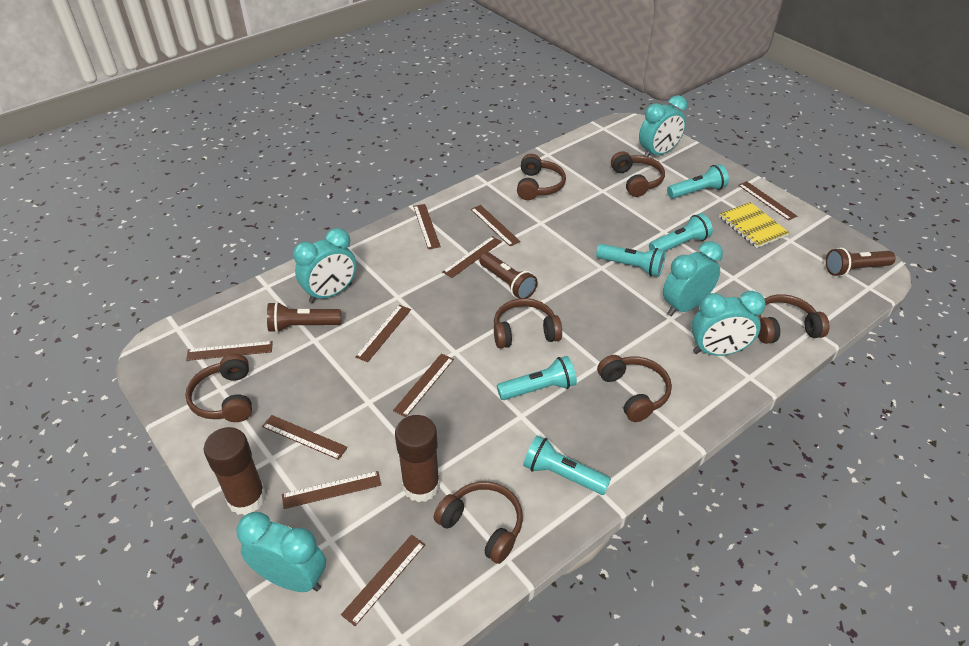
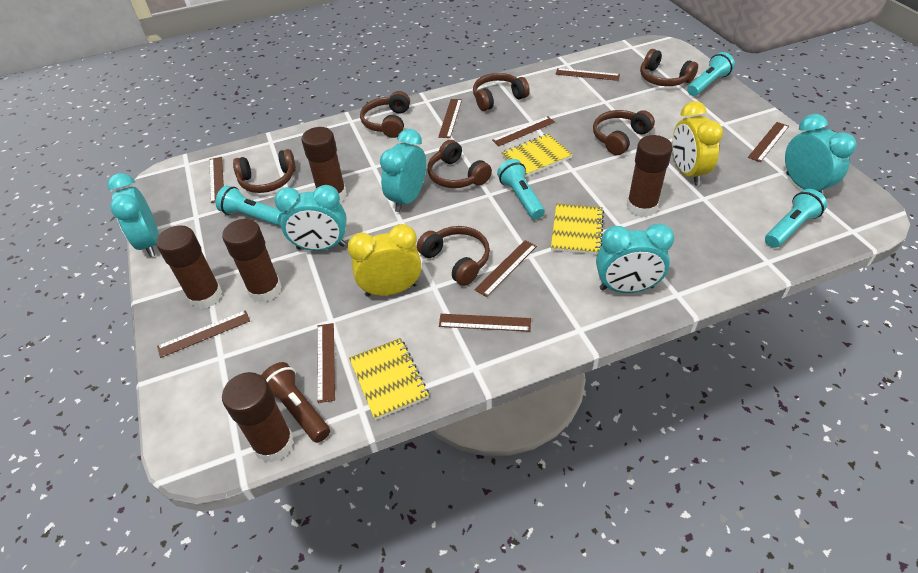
brown flashlight: 3 -> 1
brown glue stick: 2 -> 5
brown ruler: 10 -> 9
turquoise flashlight: 5 -> 4
yellow clock: 0 -> 2
yellow notebook: 1 -> 3

